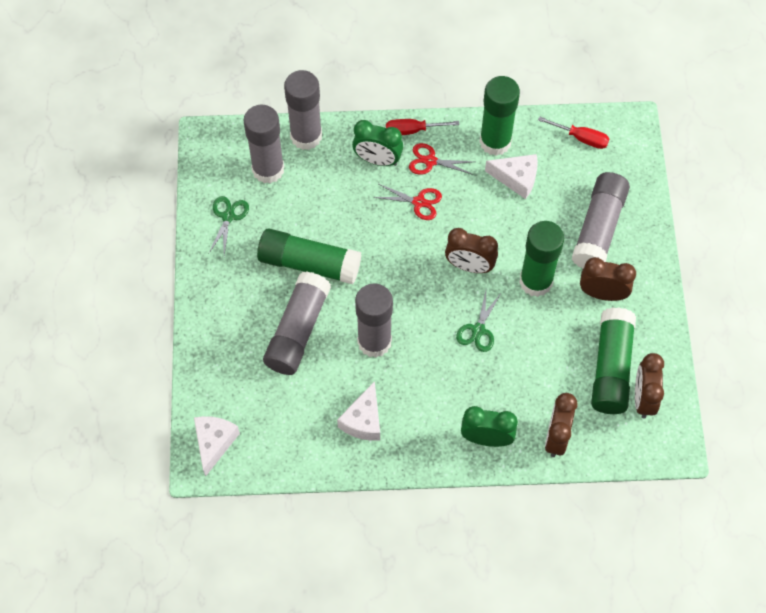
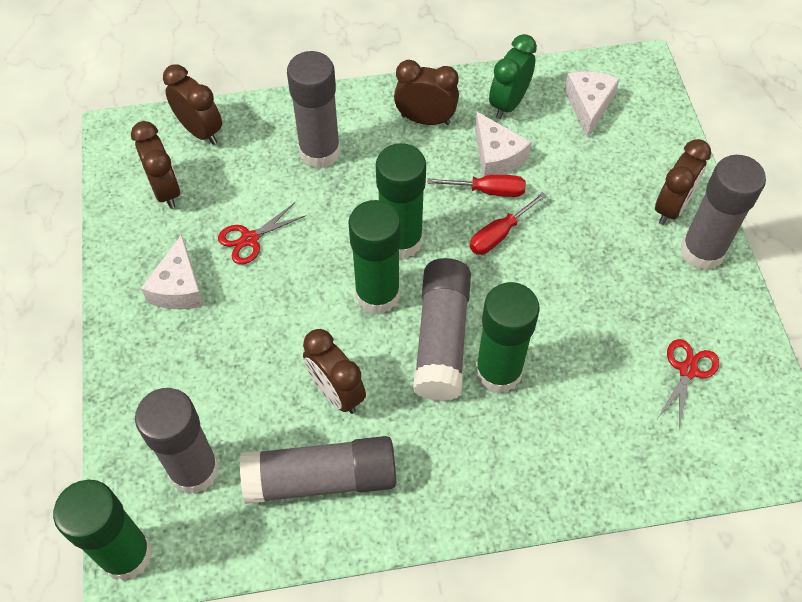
brown clock: 4 -> 5
green clock: 2 -> 1
green scissors: 2 -> 0

